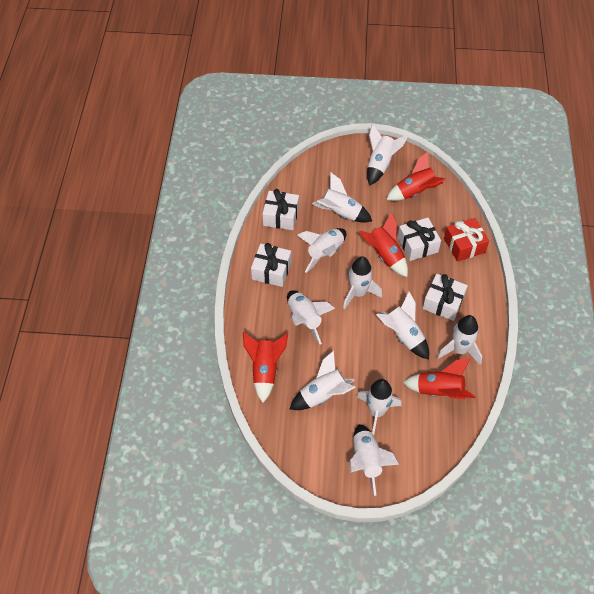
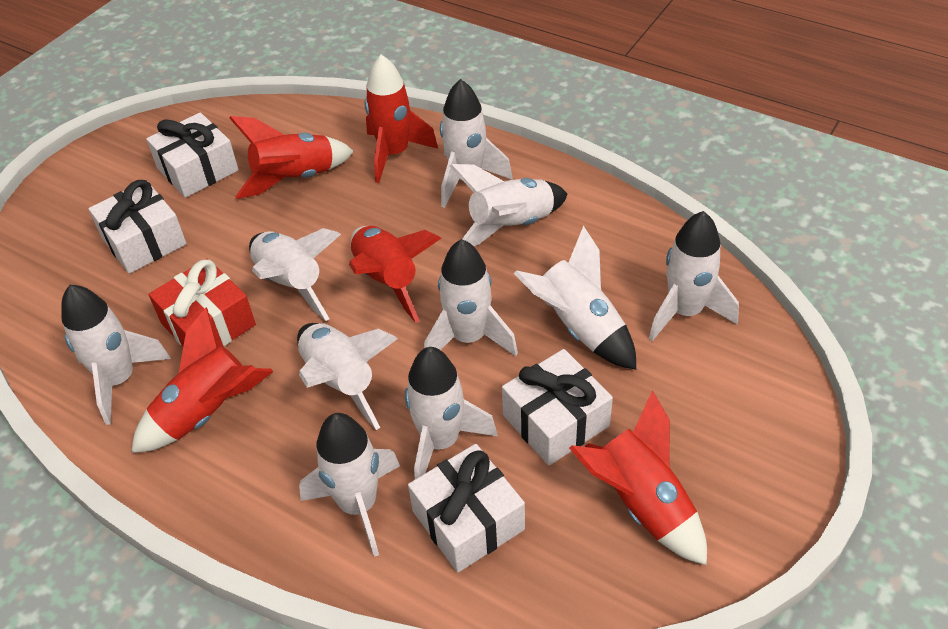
red rocket: 4 -> 5

